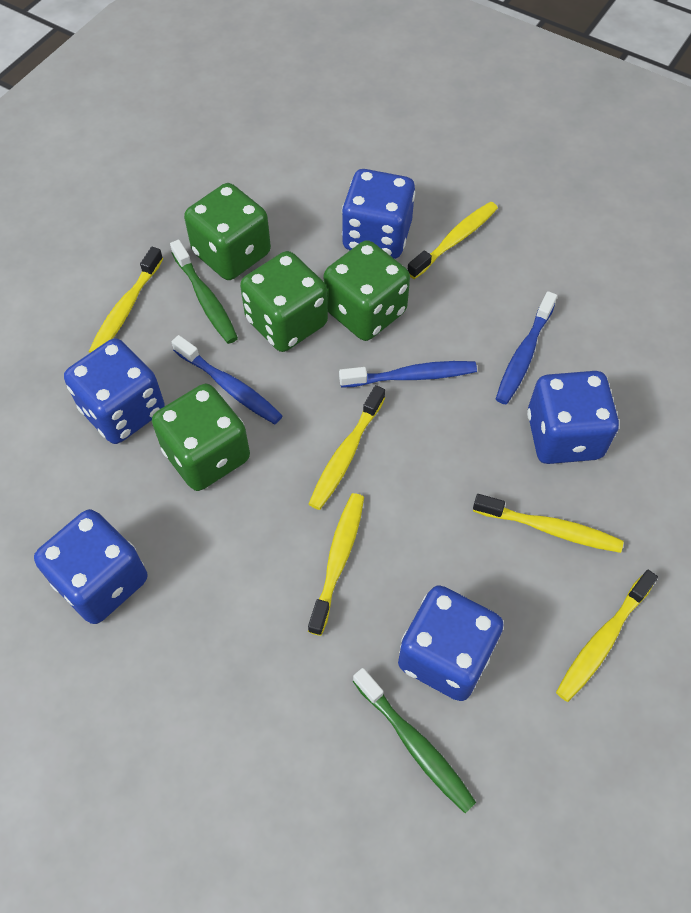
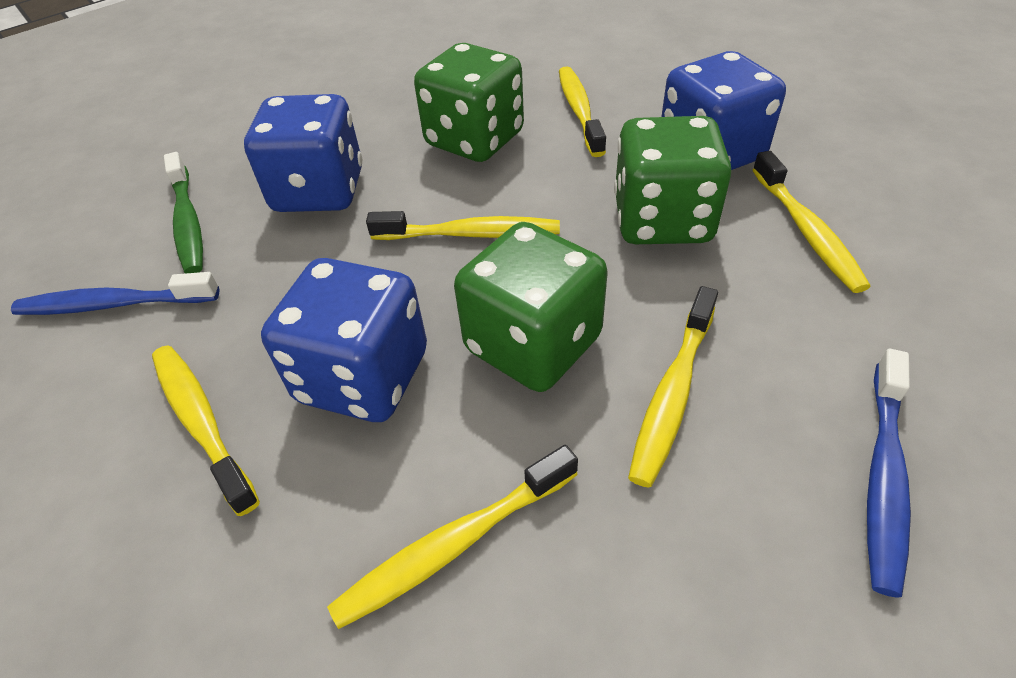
blue dice: 5 -> 3
blue toothbrush: 3 -> 2
green dice: 4 -> 3
green toothbrush: 2 -> 1

